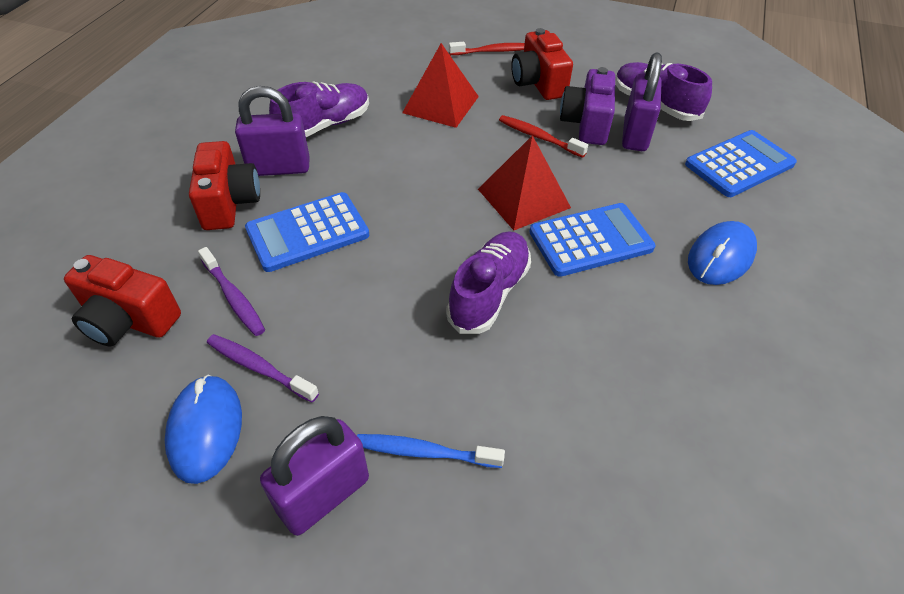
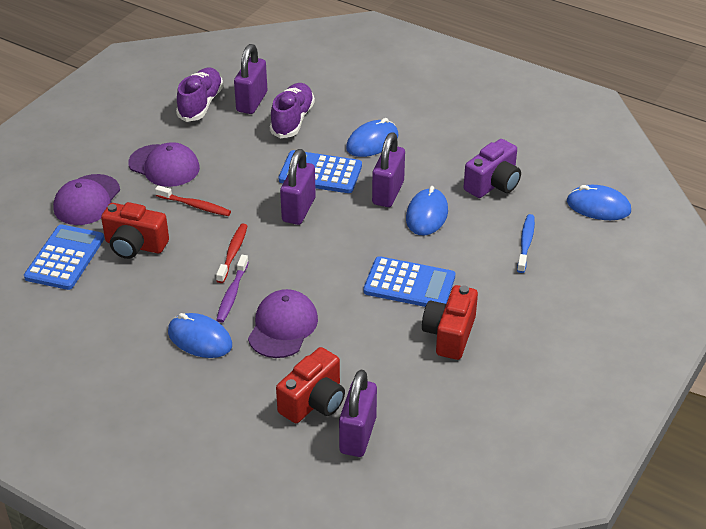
blue mouse: 2 -> 4
purple cap: 0 -> 3
purple padlock: 3 -> 4
purple shoe: 3 -> 2
purple toothbrush: 2 -> 1
red pyramid: 2 -> 0

